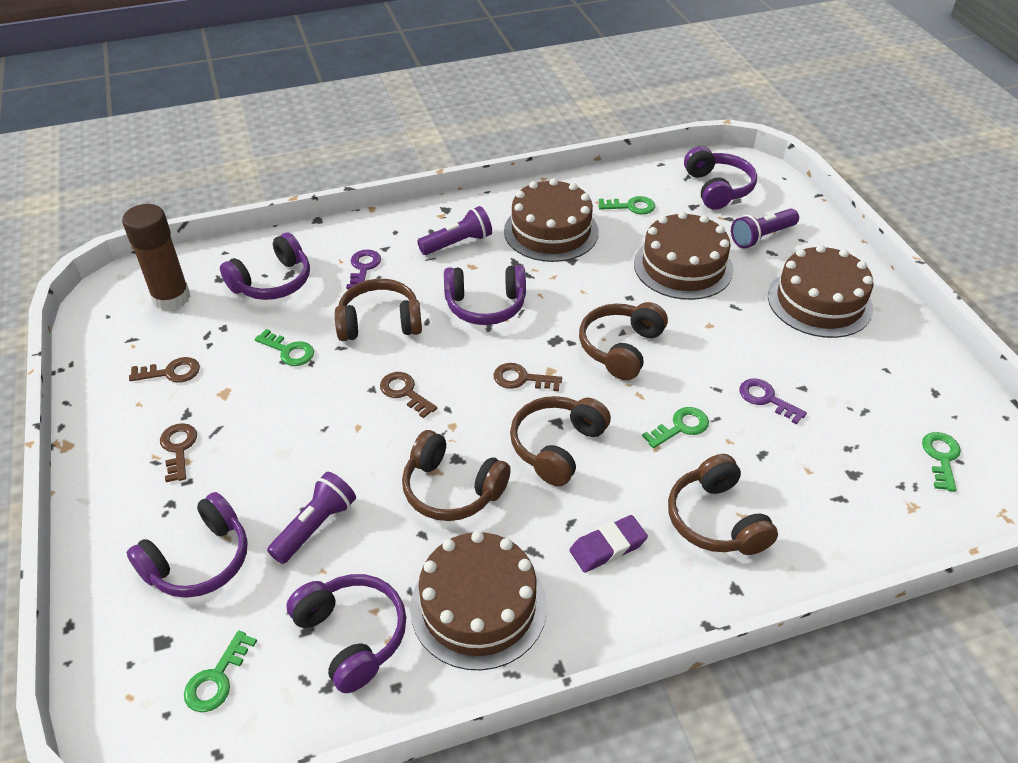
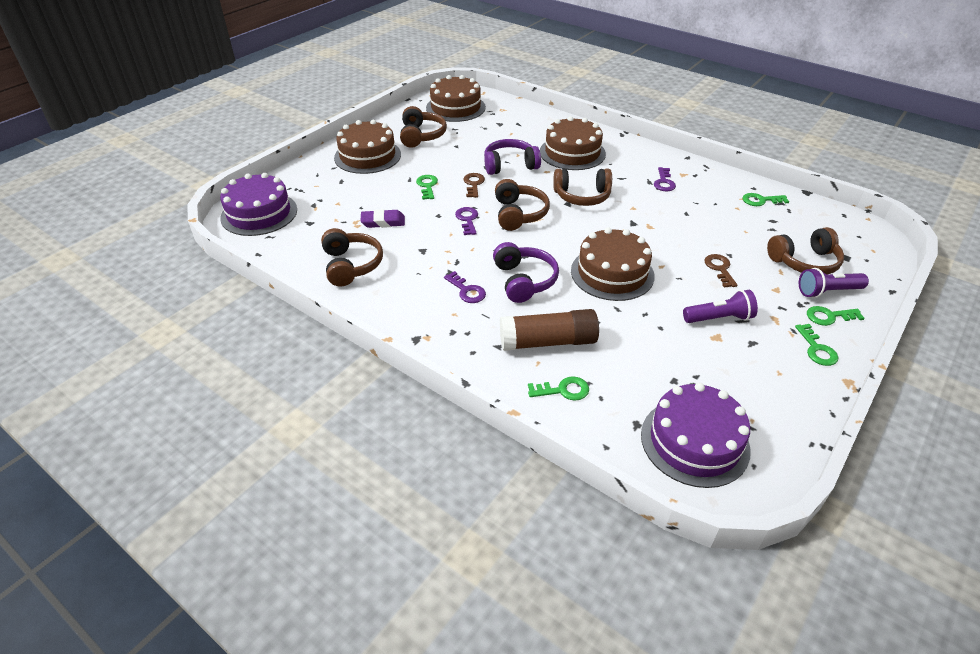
brown key: 4 -> 2
purple cake: 0 -> 2
purple flashlight: 3 -> 2
purple headphones: 5 -> 2
purple key: 2 -> 3

